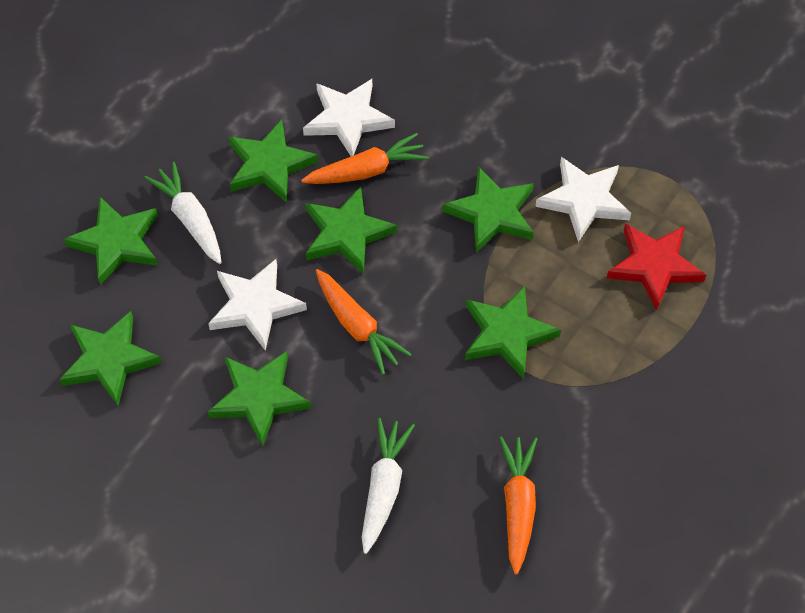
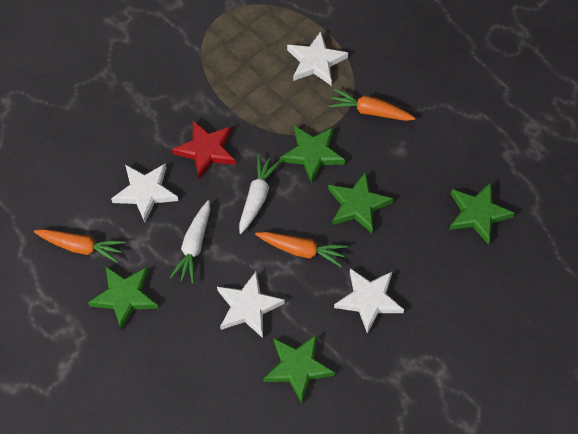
green star: 7 -> 5
white star: 3 -> 4

